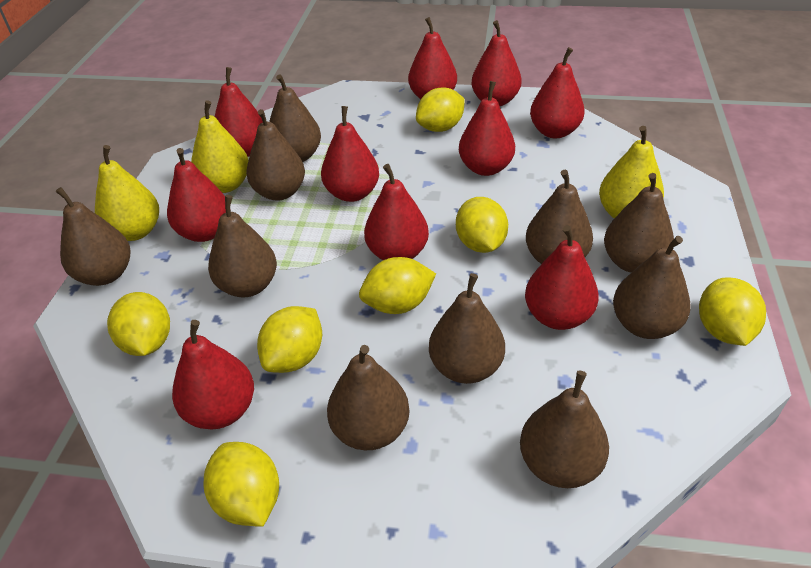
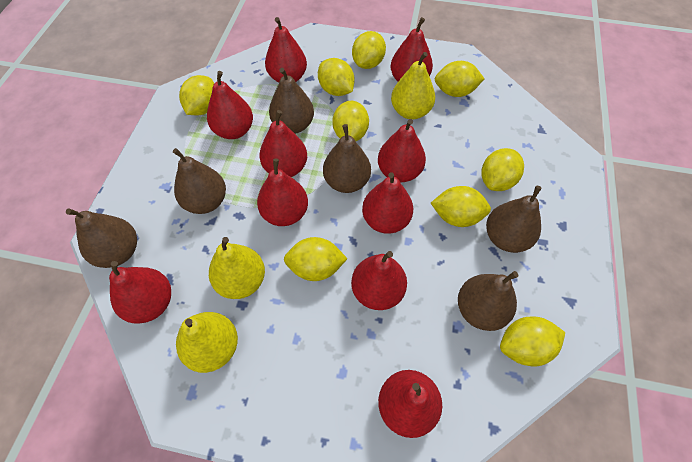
brown pear: 10 -> 6
yellow lemon: 7 -> 9

